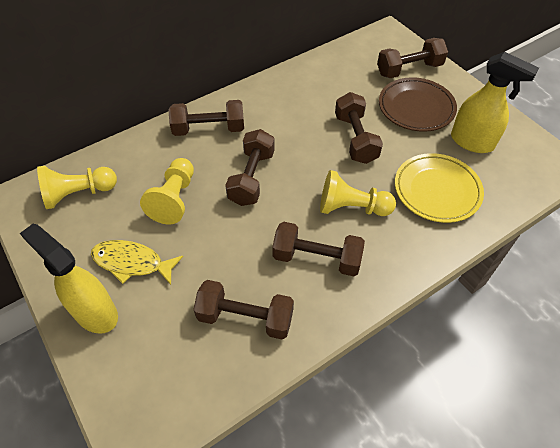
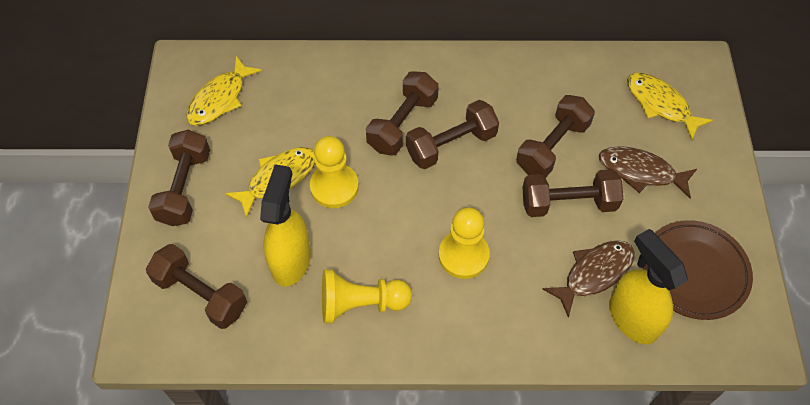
brown fish: 0 -> 2
yellow fish: 1 -> 3
yellow plate: 1 -> 0

